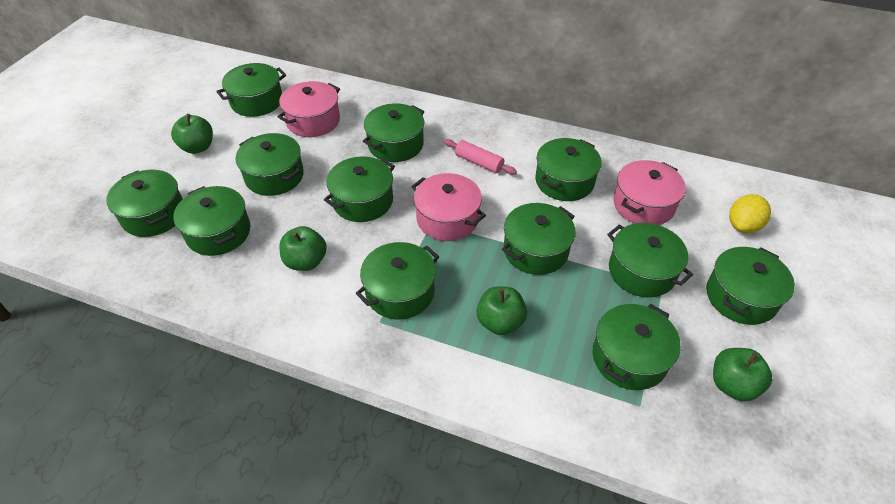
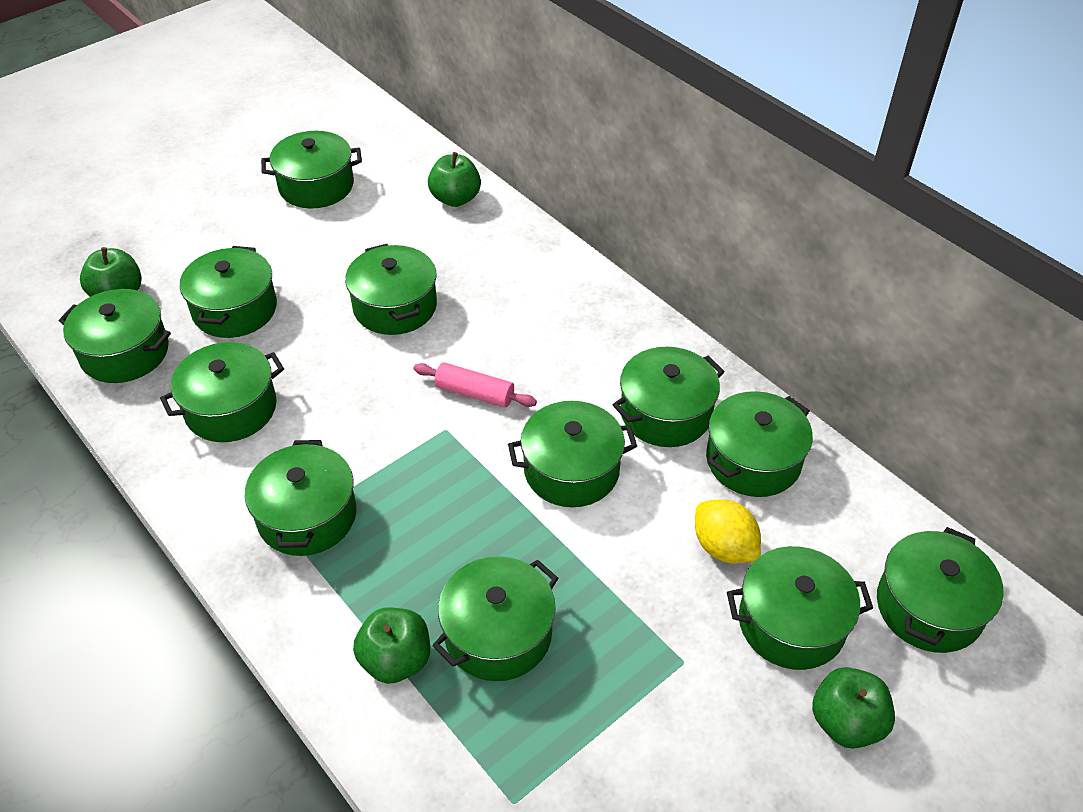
pink pot: 3 -> 0

